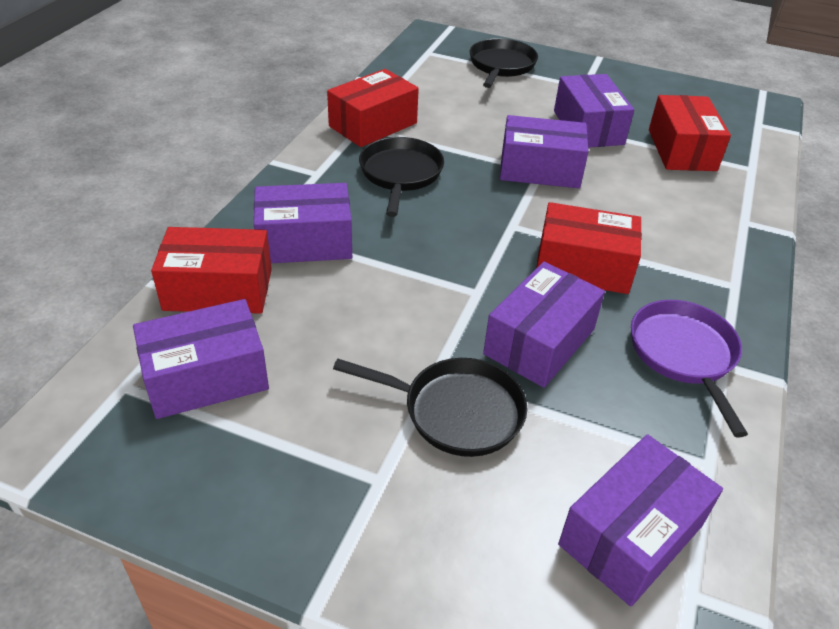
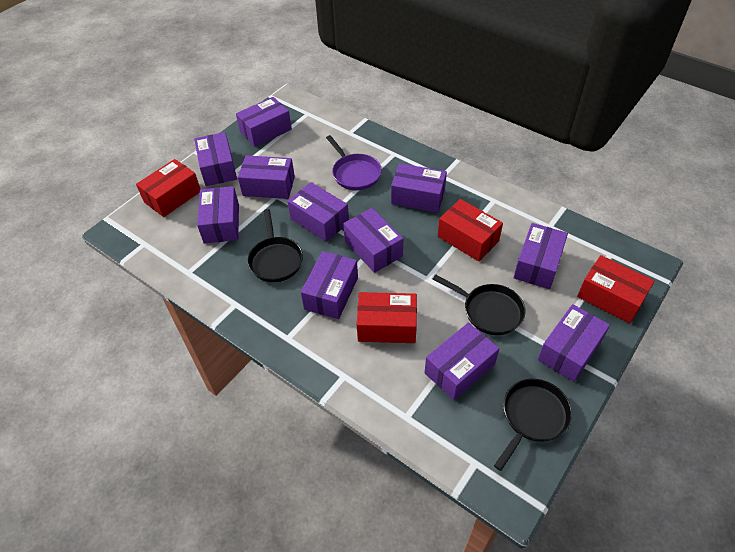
purple box: 6 -> 11

